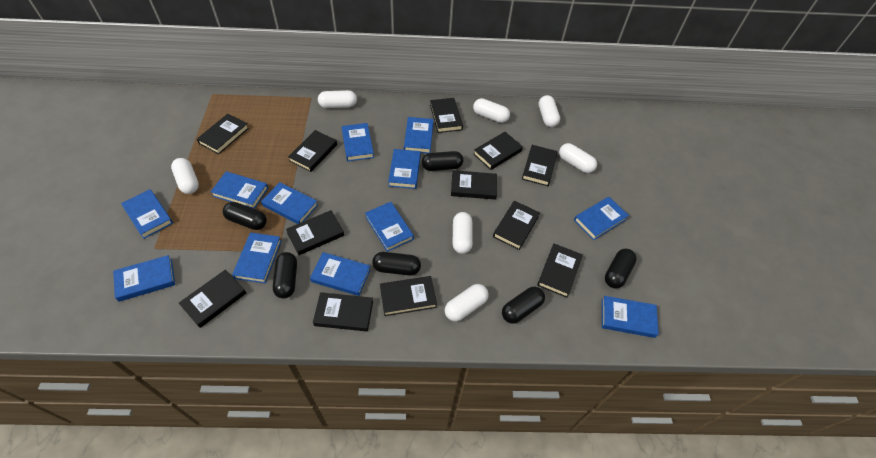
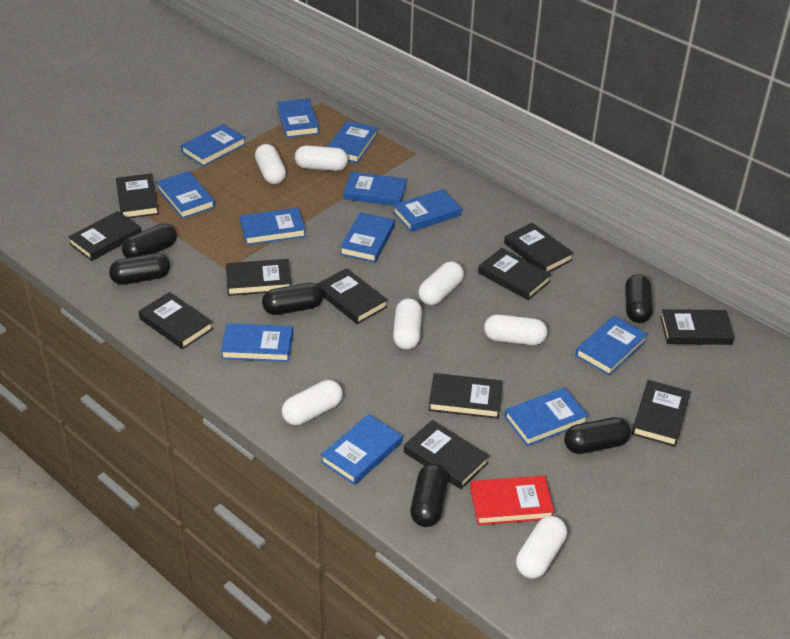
black book: 12 -> 11
red book: 0 -> 1

